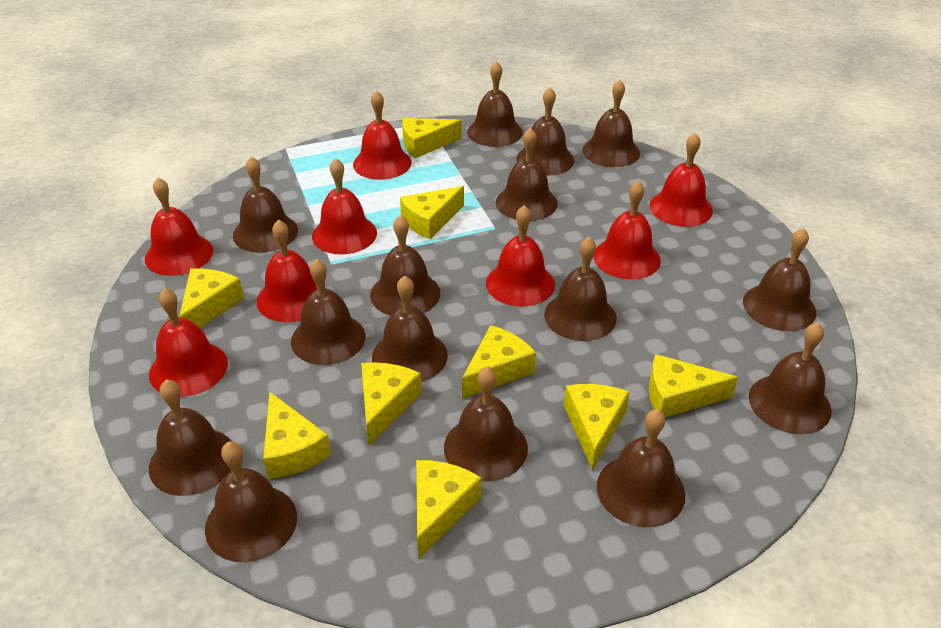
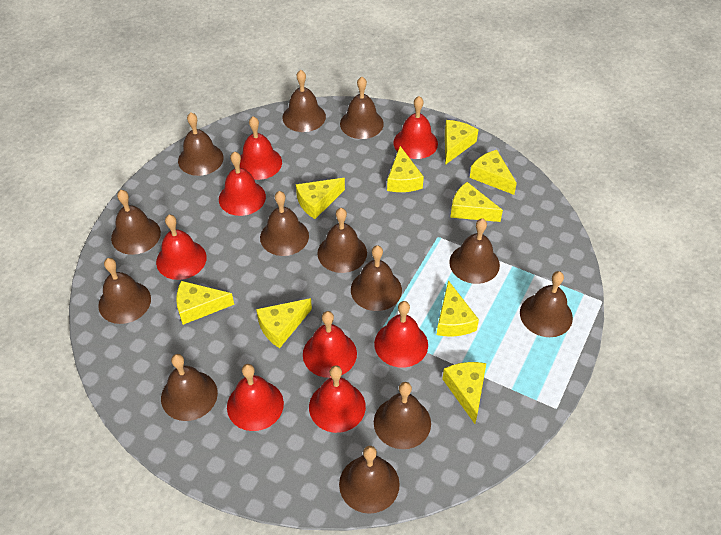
brown bell: 15 -> 13

